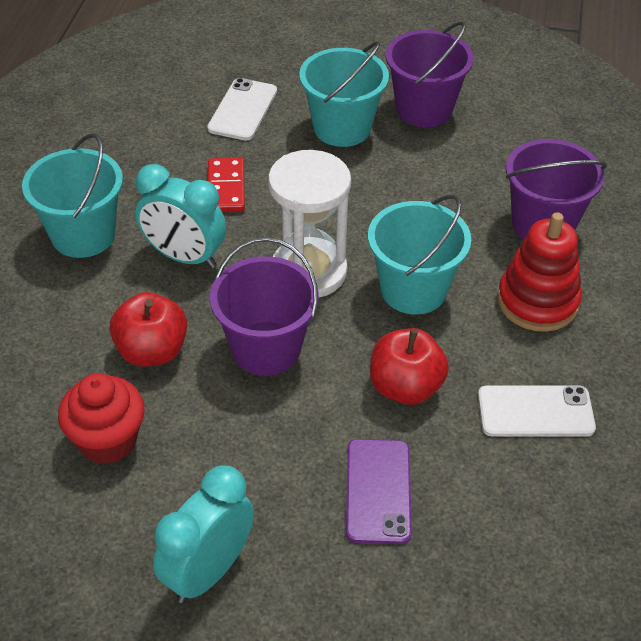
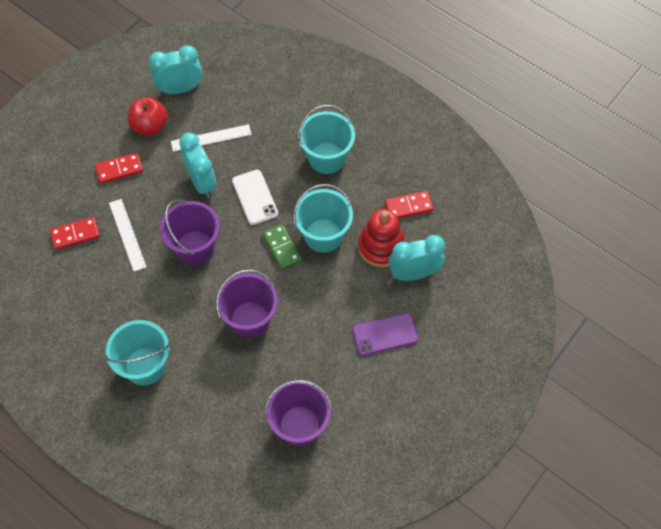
green domino: 0 -> 1
red apple: 2 -> 1
red cupcake: 1 -> 0
red domino: 1 -> 3
turquoise clock: 2 -> 3
white hourglass: 1 -> 0
white phone: 2 -> 1
white ruler: 0 -> 2

